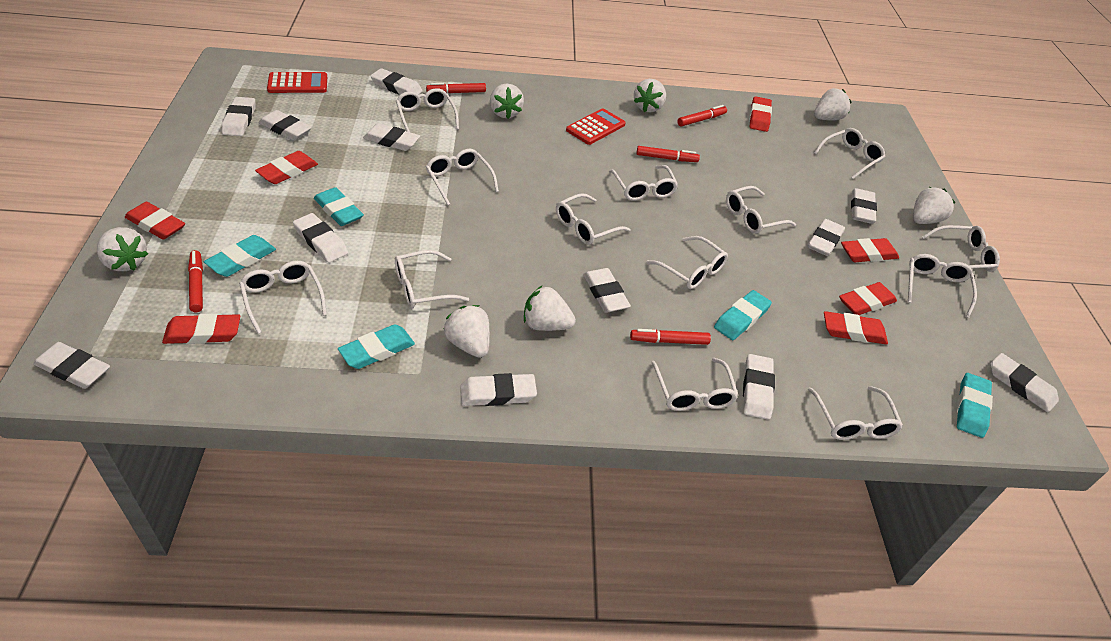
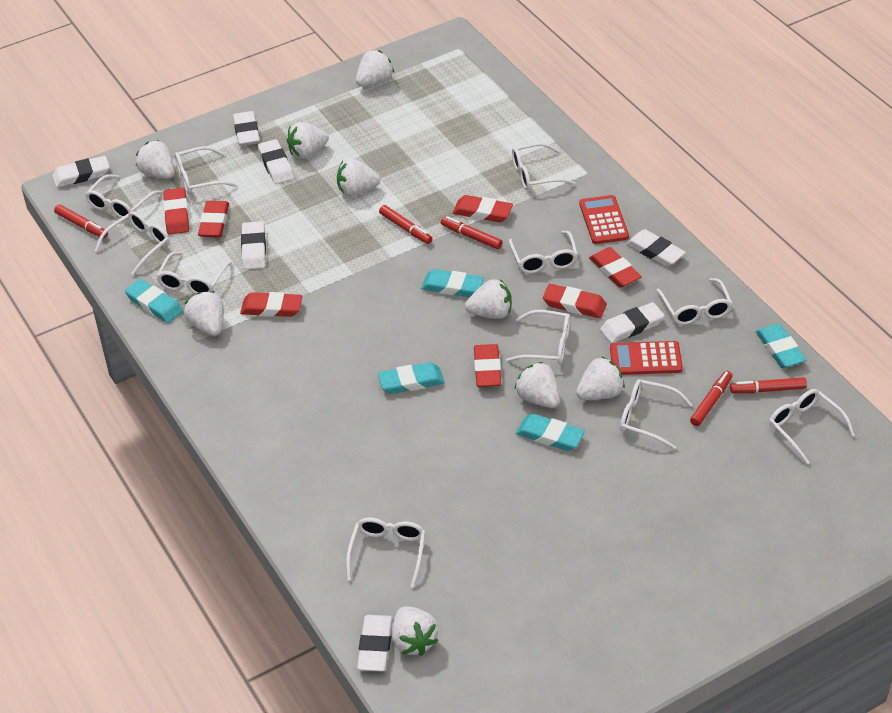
white eraser: 12 -> 7
white glasses: 13 -> 11
white strawberry: 7 -> 9

